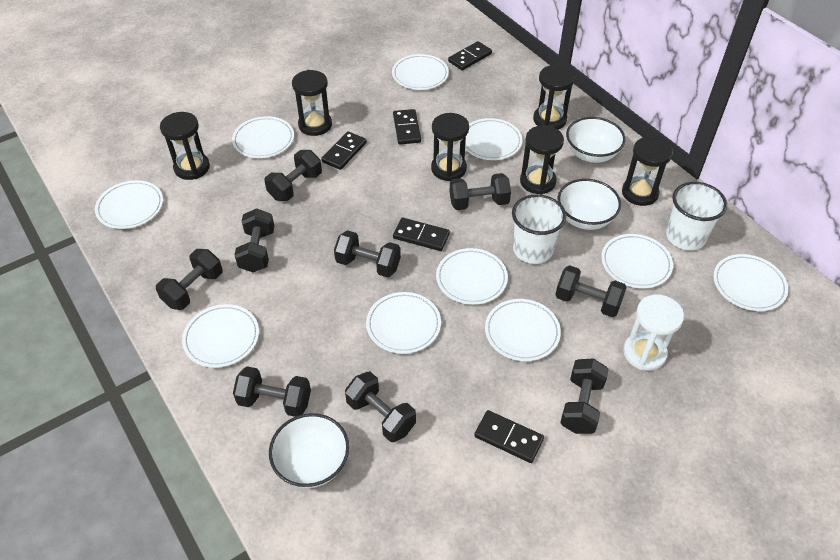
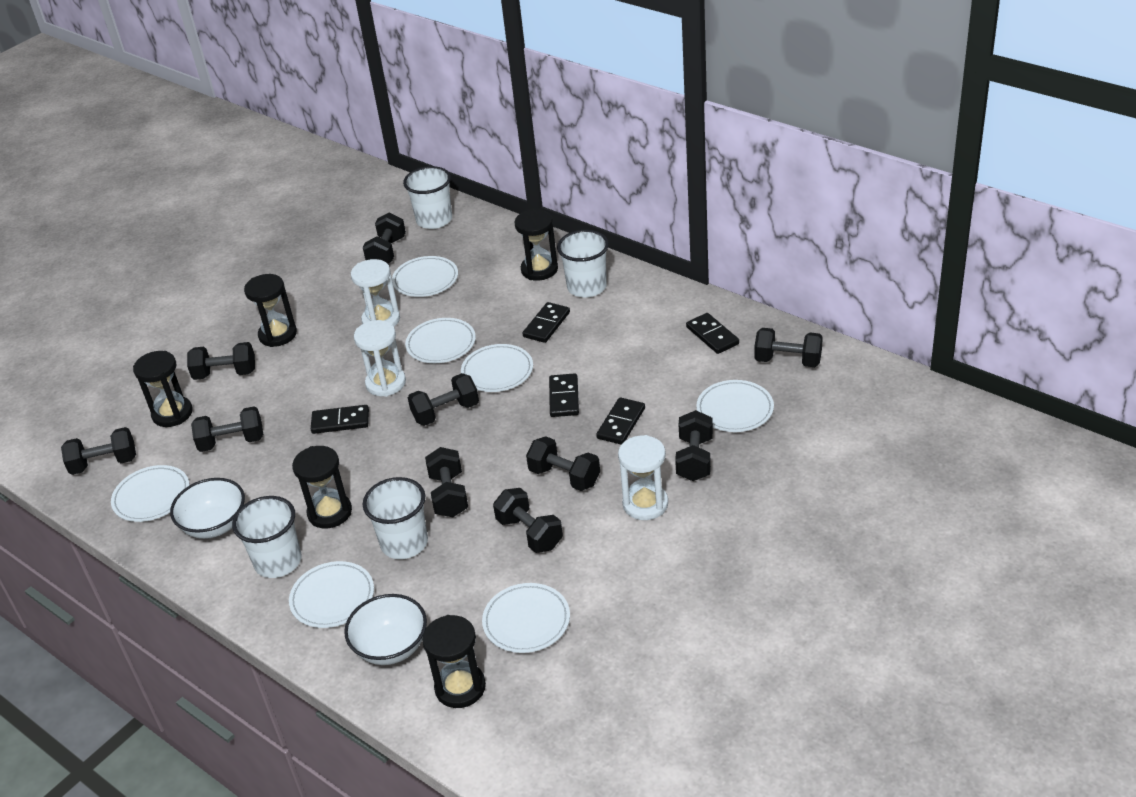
black dumbbell: 9 -> 10
black hourglass: 6 -> 5
white bowl: 3 -> 2
white cup: 2 -> 4
white hourglass: 1 -> 3
white plate: 10 -> 7

